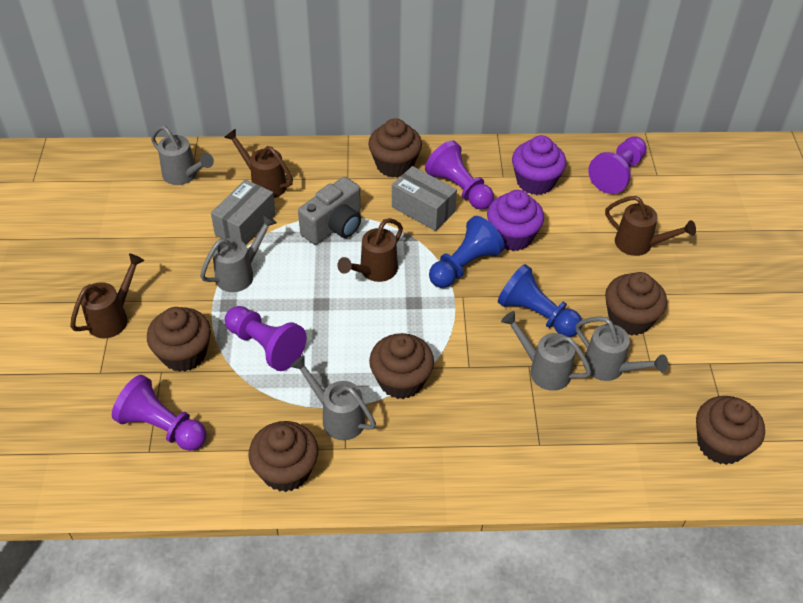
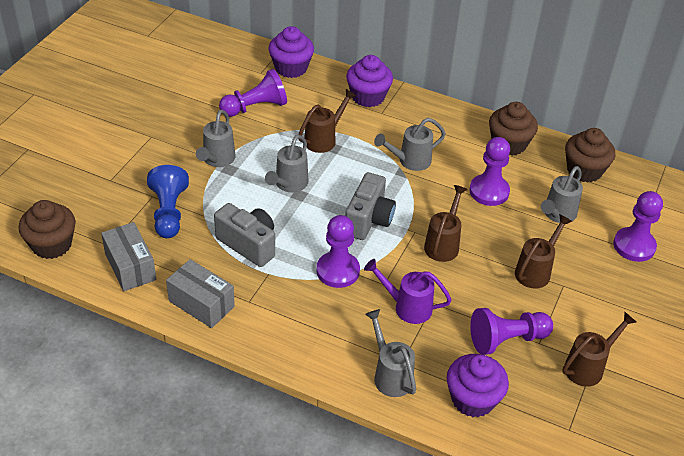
blue pawn: 2 -> 1
brown cupcake: 6 -> 3
grey camera: 1 -> 2
purple cupcake: 2 -> 3
purple pawn: 4 -> 5
purple watering can: 0 -> 1

